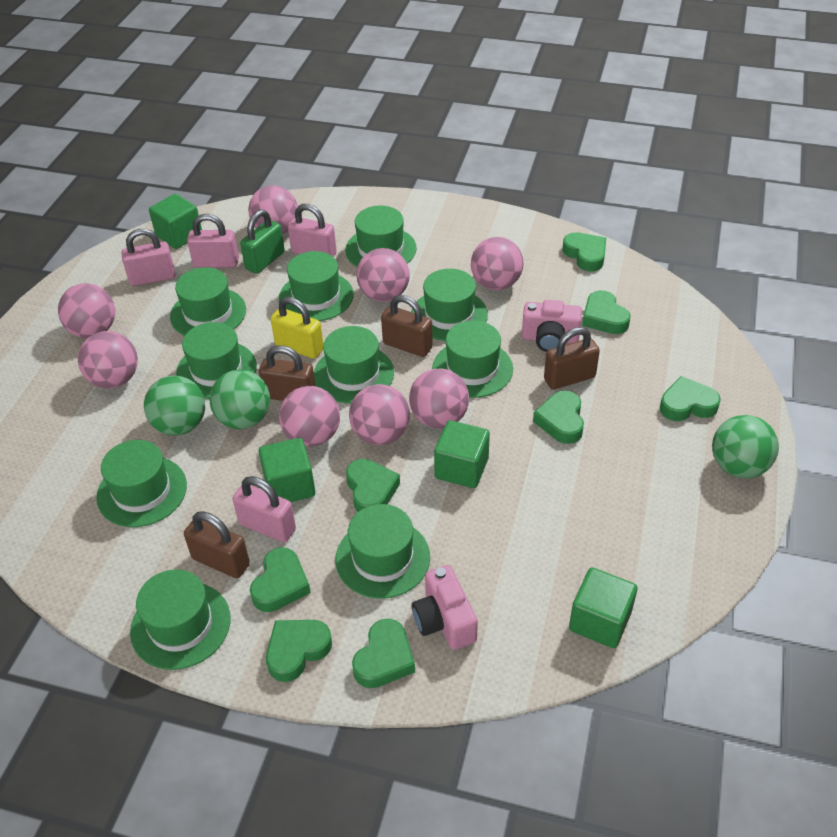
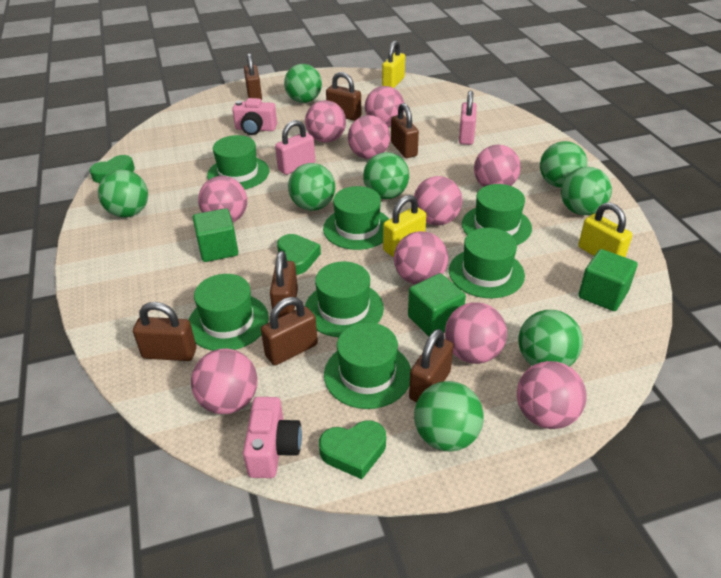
brown padlock: 4 -> 7
green ball: 3 -> 8
green cube: 4 -> 3
green hat: 10 -> 7
green heart: 8 -> 3
green padlock: 1 -> 0
pink ball: 8 -> 10
pink padlock: 4 -> 2
yellow padlock: 1 -> 3

